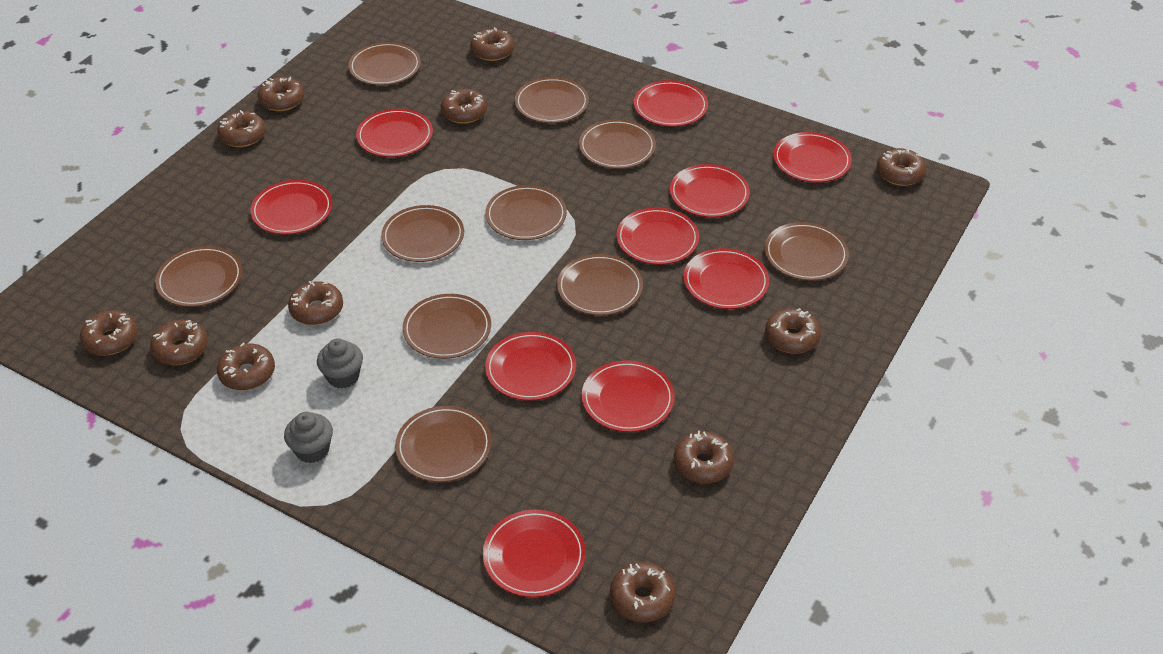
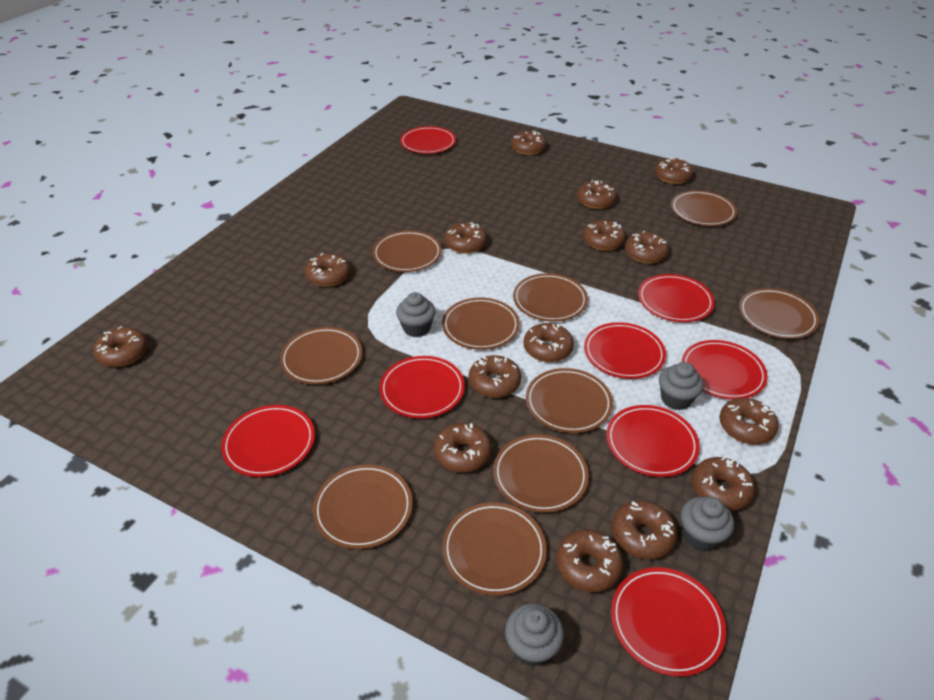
brown donut: 12 -> 15
grey cupcake: 2 -> 4
red plate: 10 -> 8

